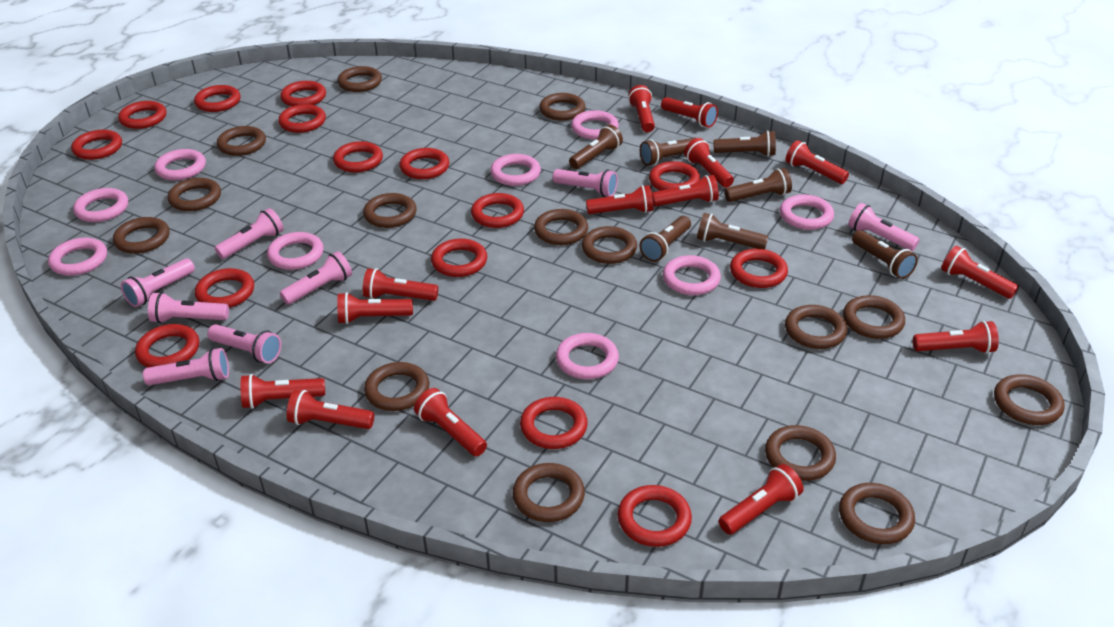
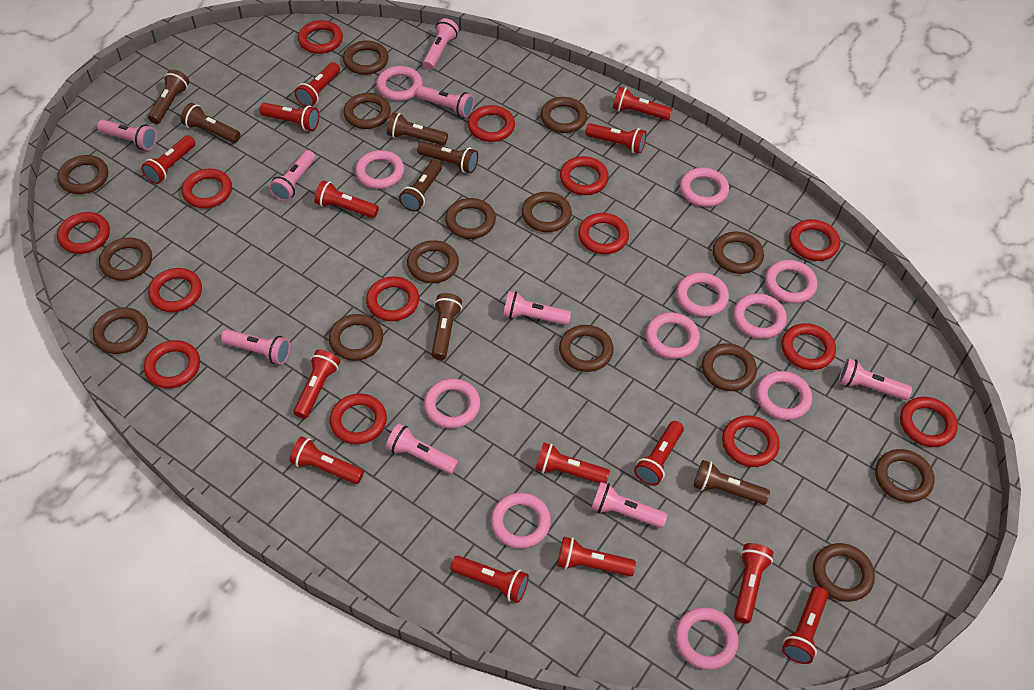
pink flashlight: 8 -> 9
pink ring: 9 -> 11
red ring: 15 -> 14

